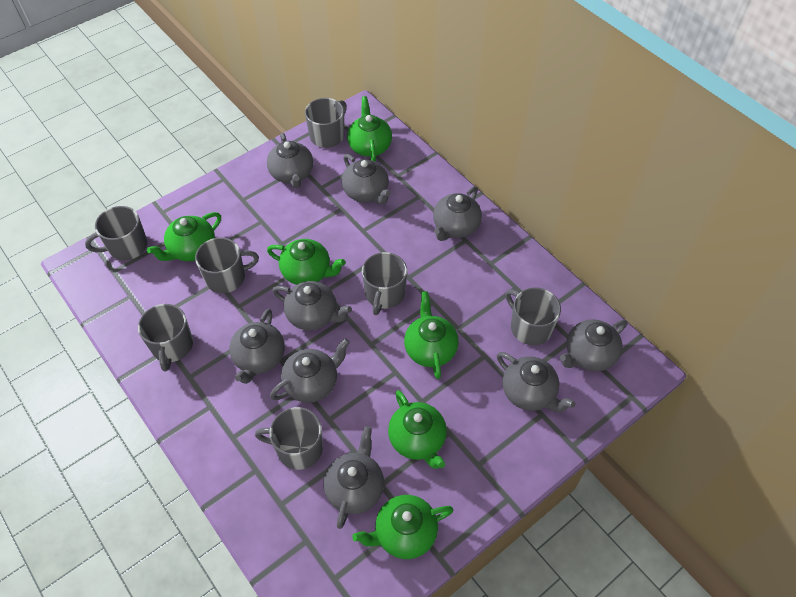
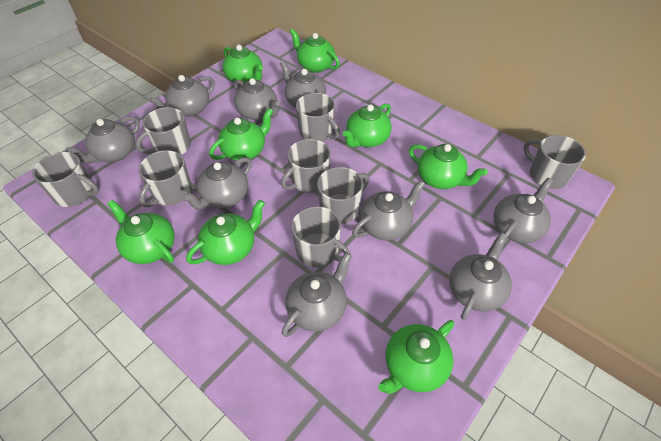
green teapot: 6 -> 8
grey mug: 7 -> 8

